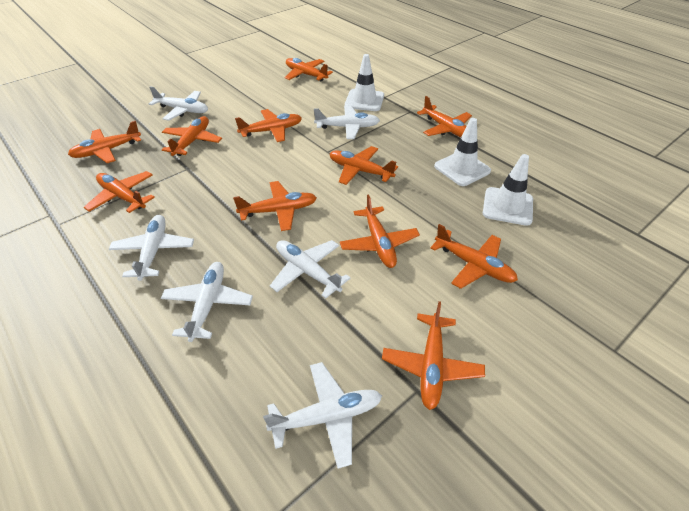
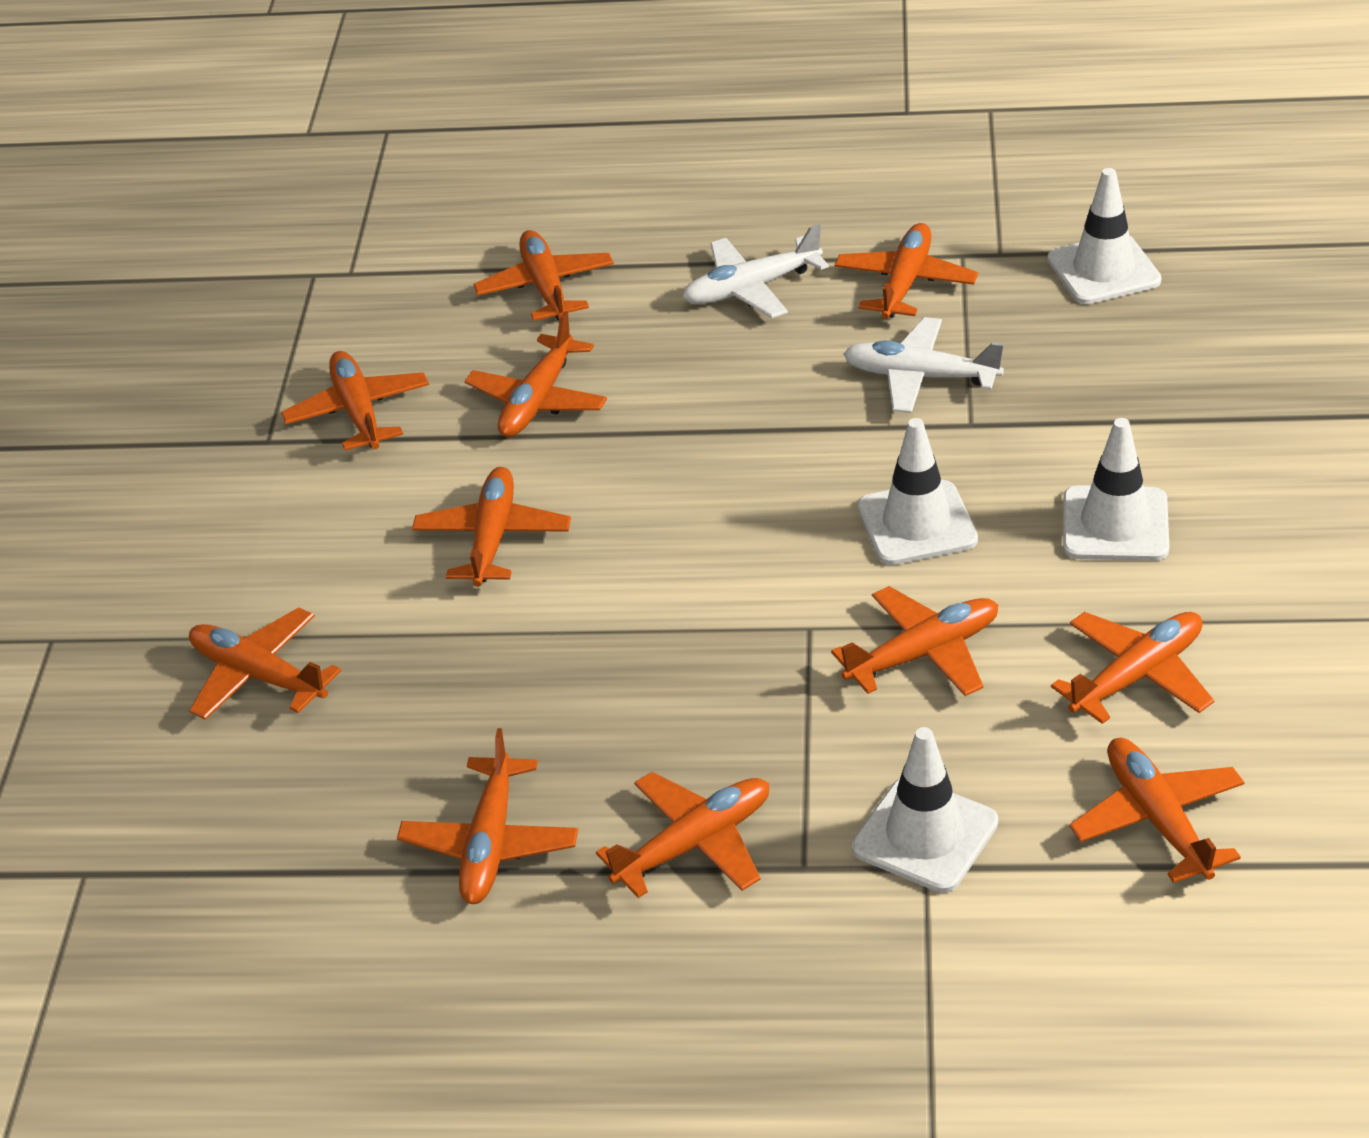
white plane: 6 -> 2
white traffic cone: 3 -> 4

